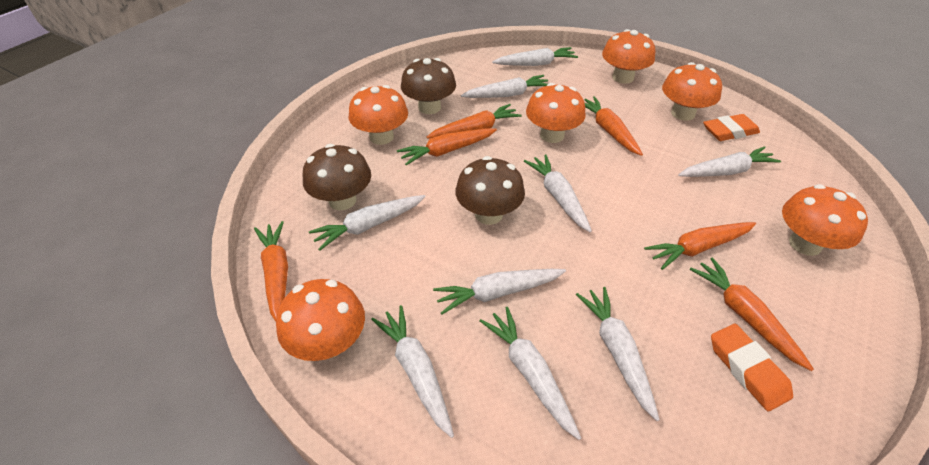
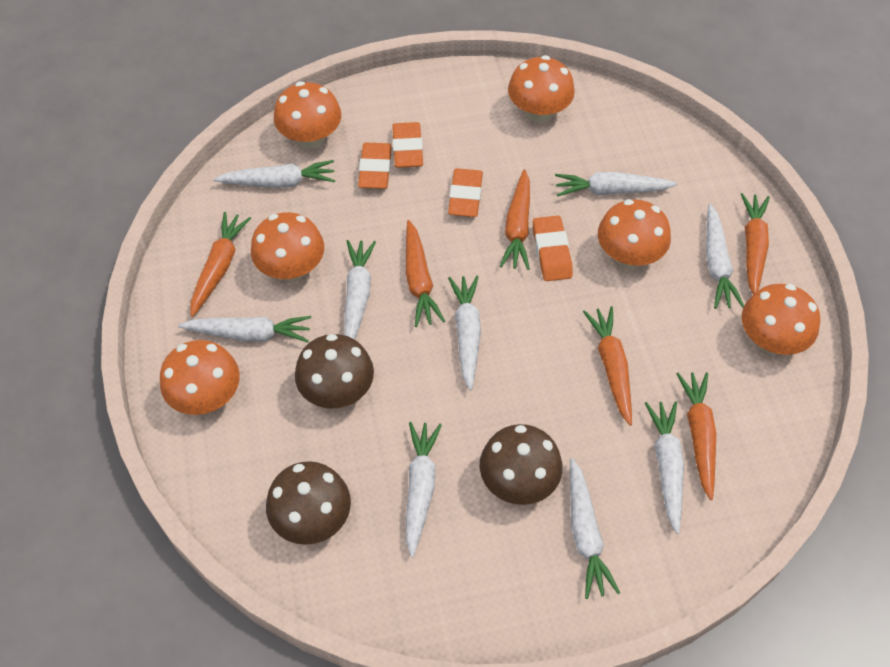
orange eraser: 2 -> 4

